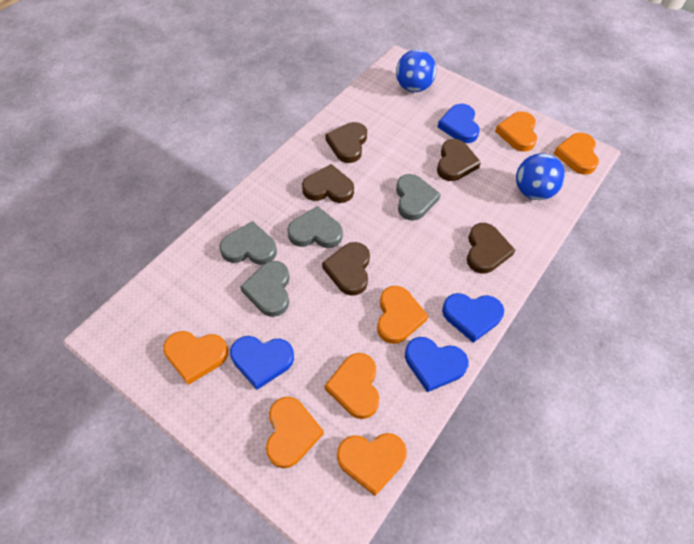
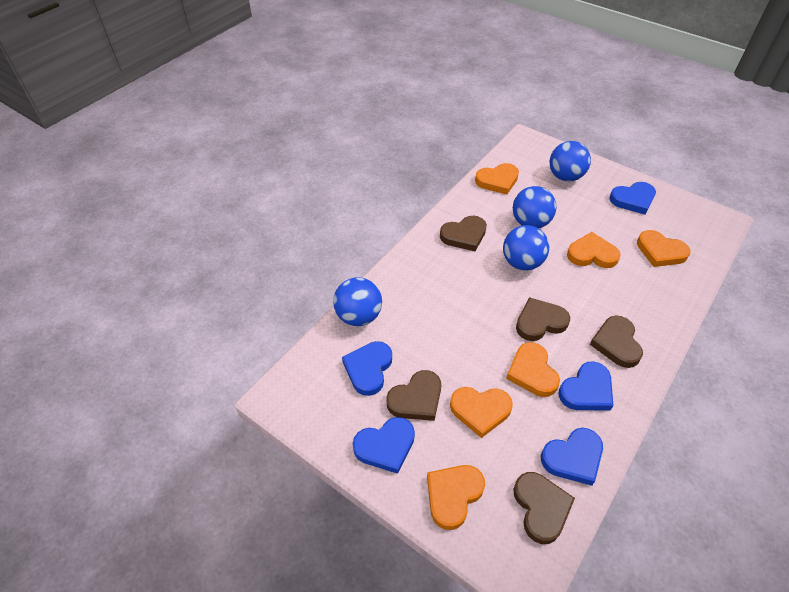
blue ball: 2 -> 4
blue heart: 4 -> 5
grey heart: 4 -> 0
orange heart: 7 -> 6

